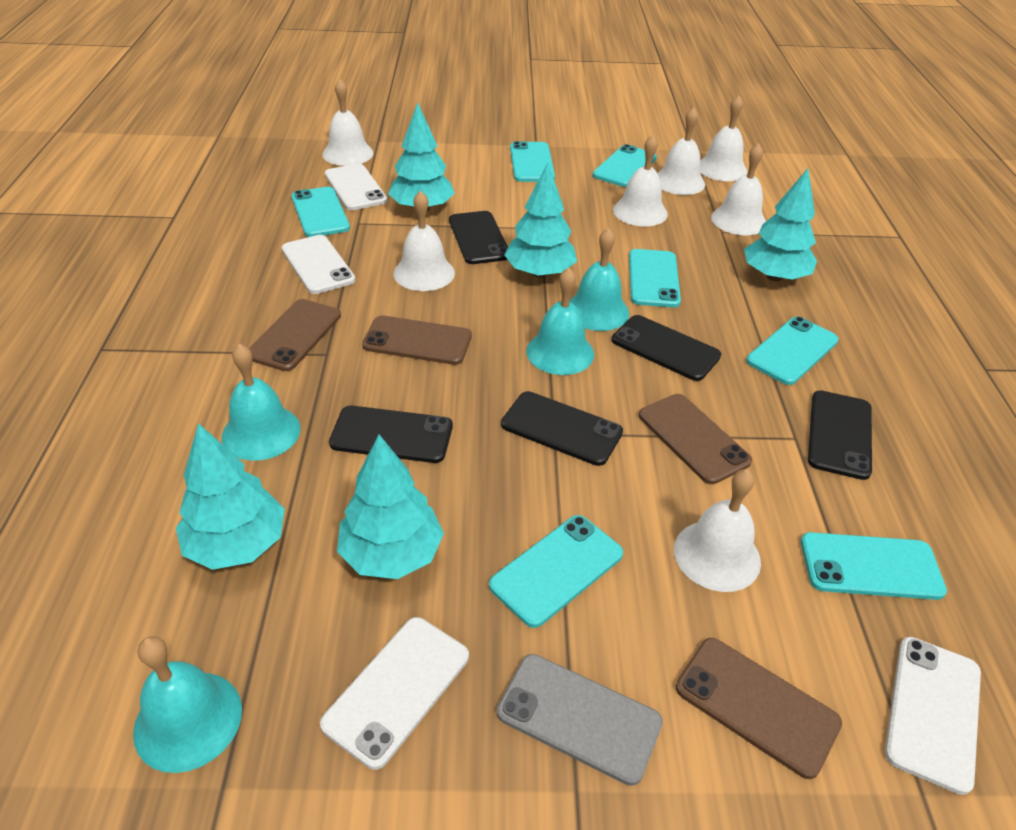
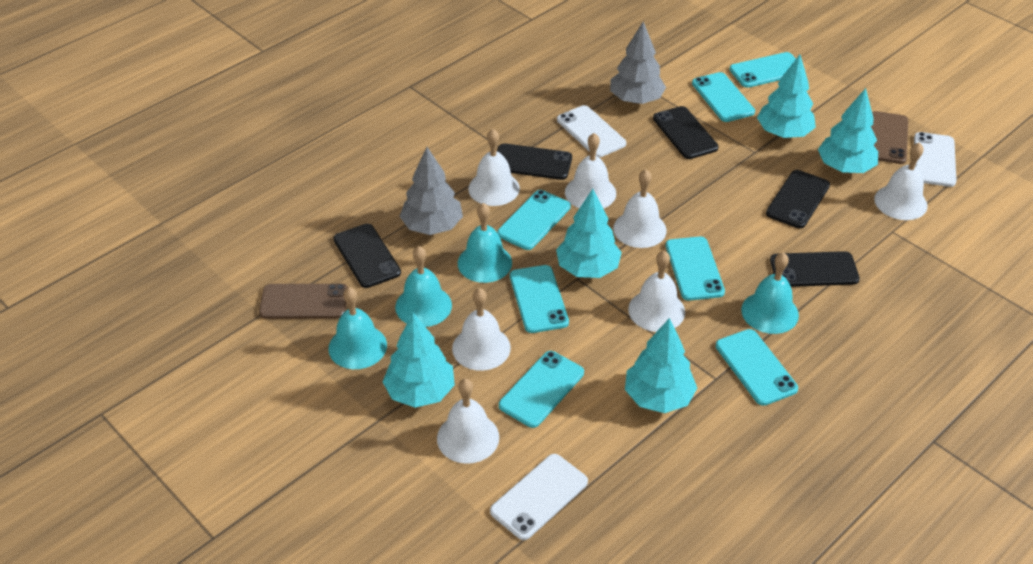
brown phone: 4 -> 2
grey phone: 1 -> 0
grey tree: 0 -> 2
white phone: 4 -> 3

